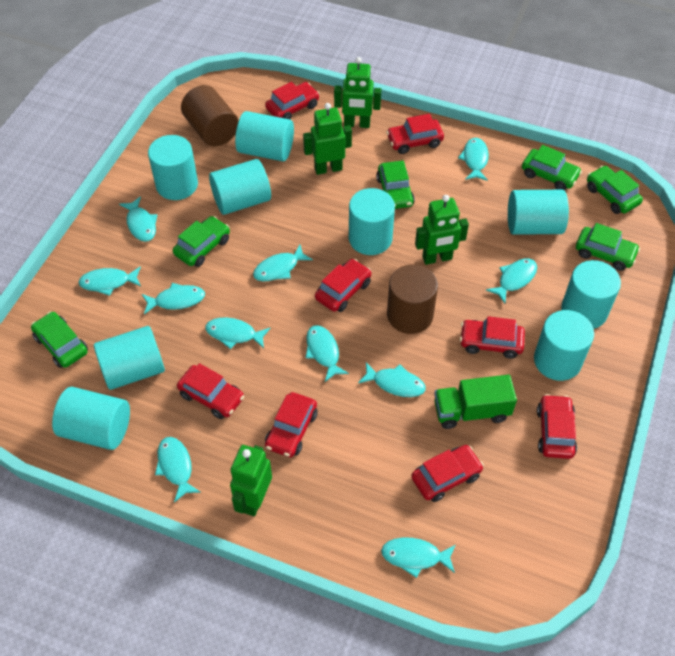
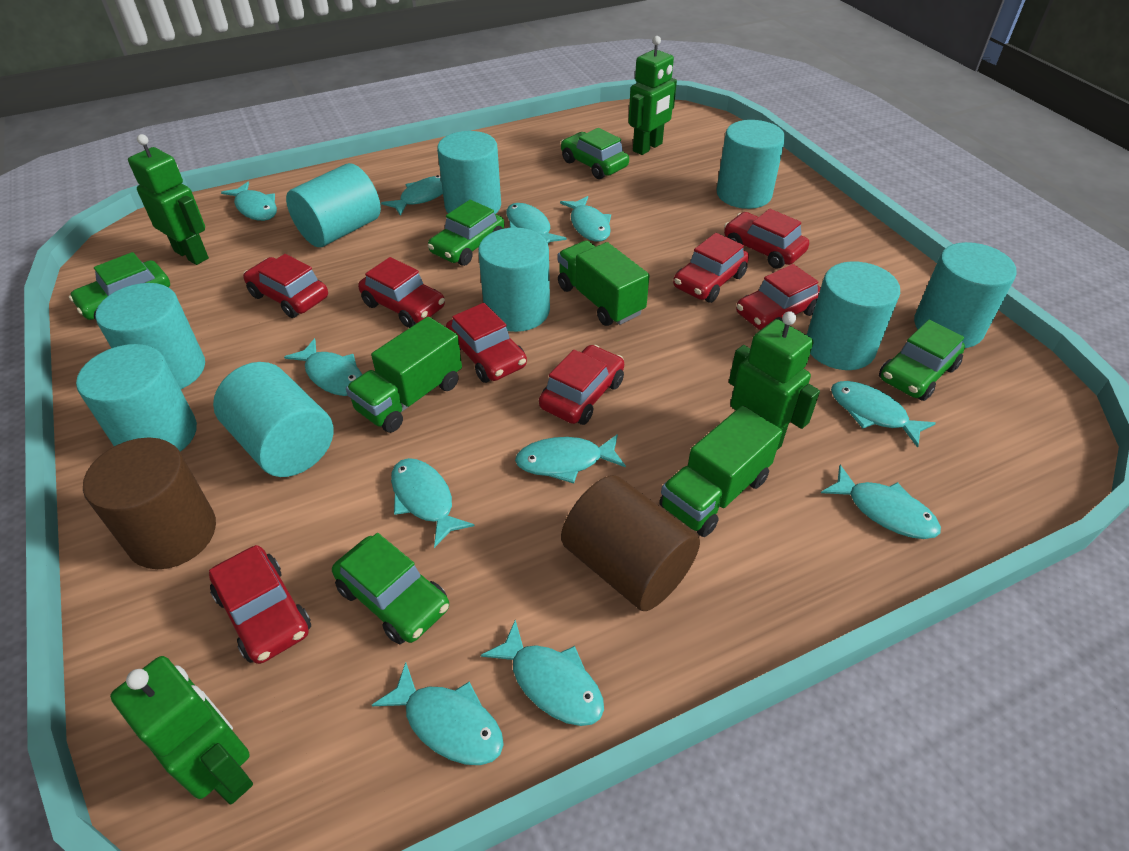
green car: 6 -> 5
green truck: 1 -> 3

